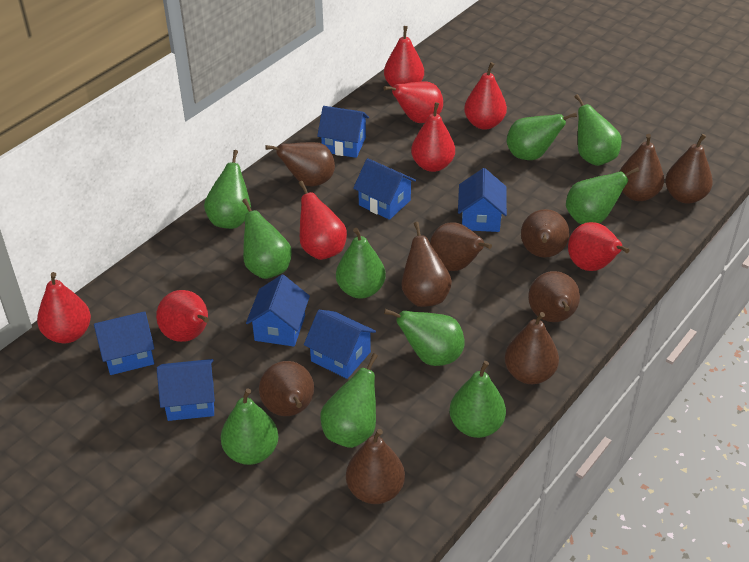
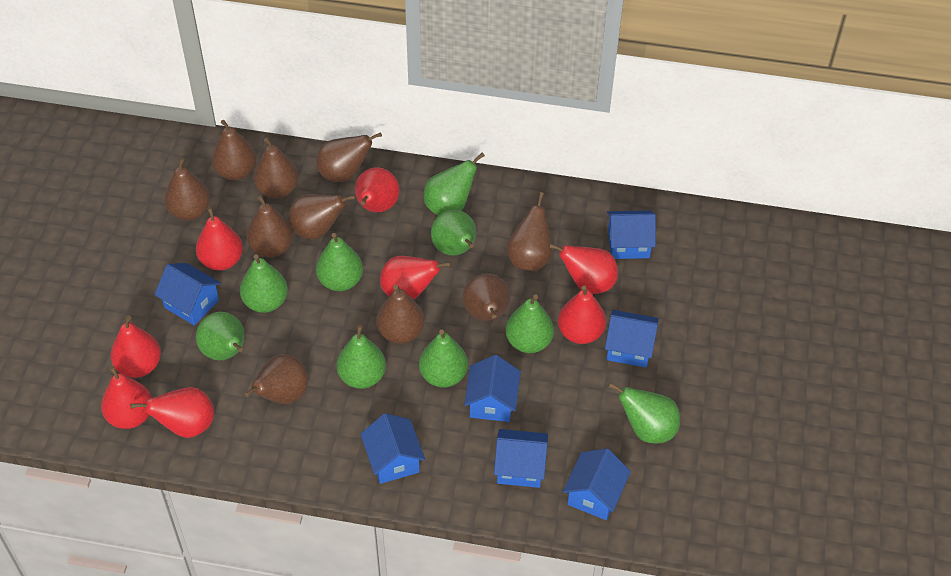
green pear: 10 -> 9

